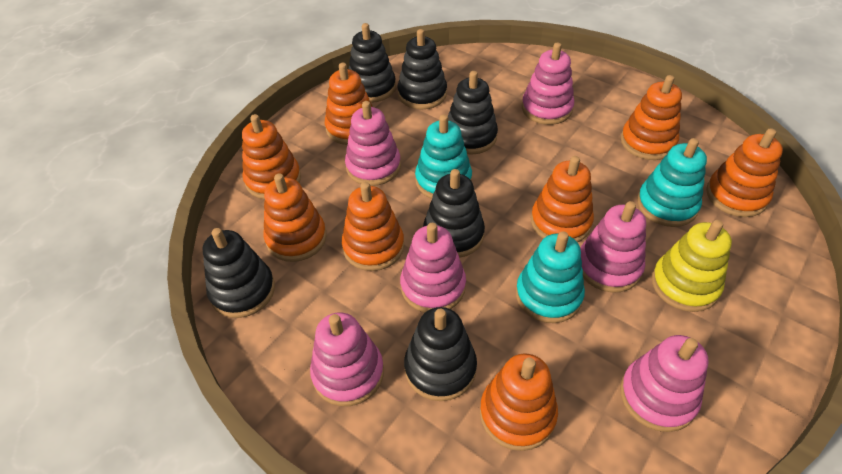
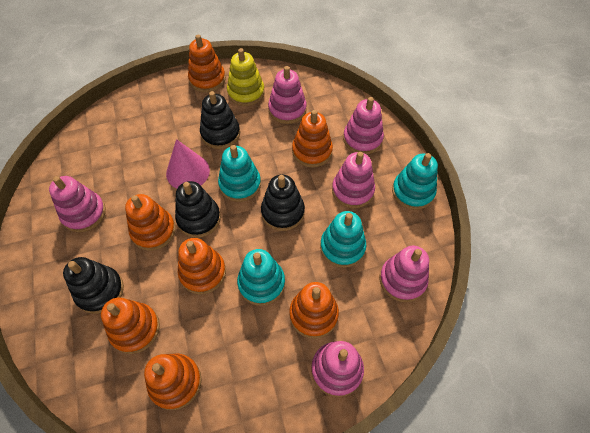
black stacking toy: 6 -> 4
orange stacking toy: 8 -> 7
pink cone: 0 -> 1
turquoise stacking toy: 3 -> 4

